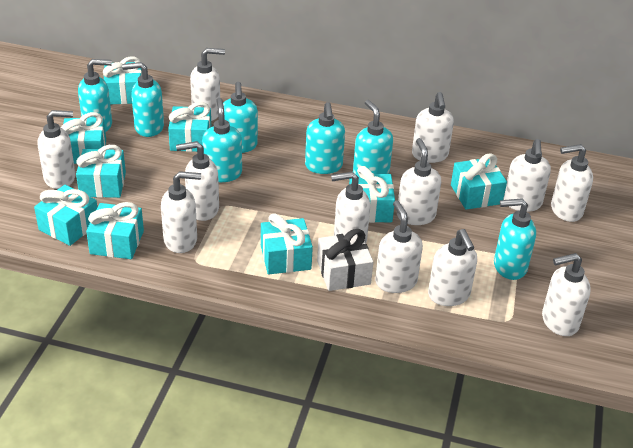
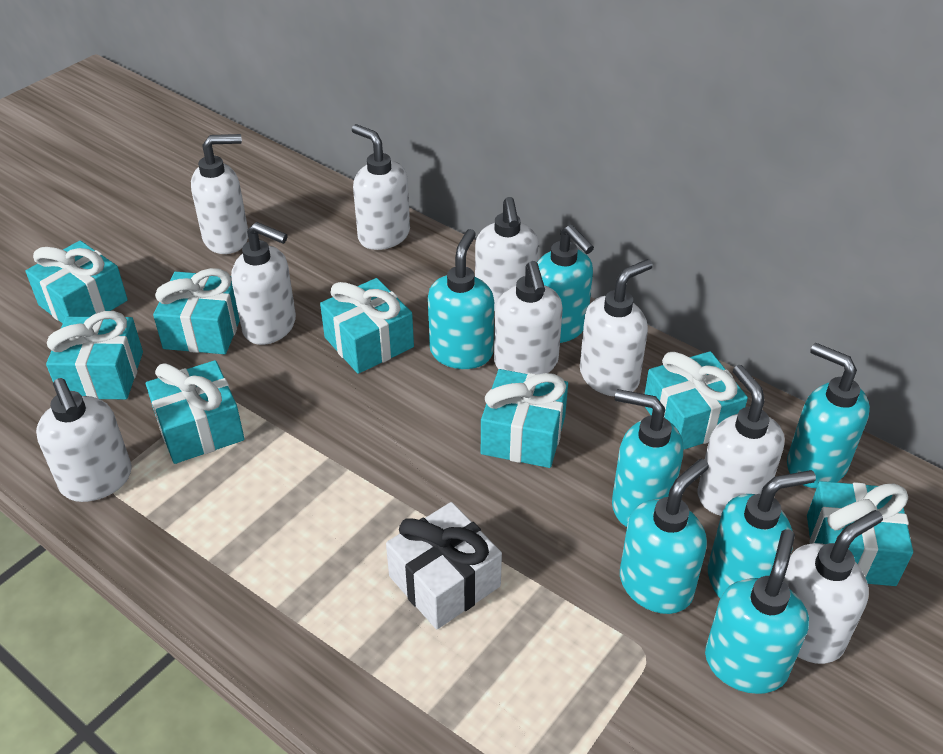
turquoise gift: 9 -> 8
white soap dispenser: 12 -> 9

